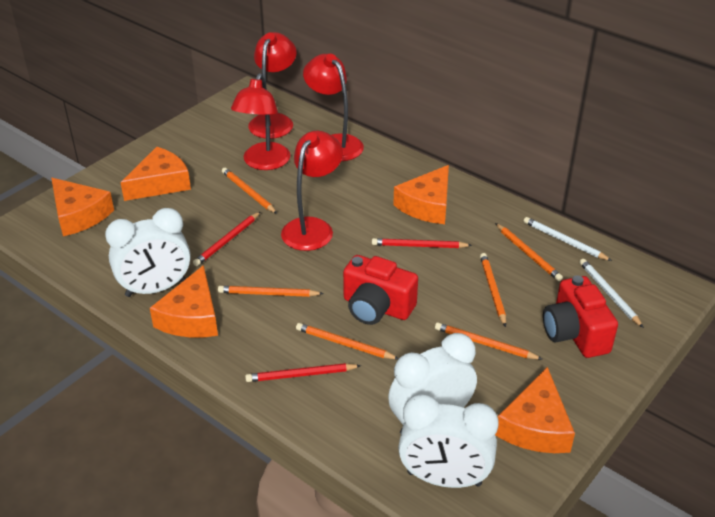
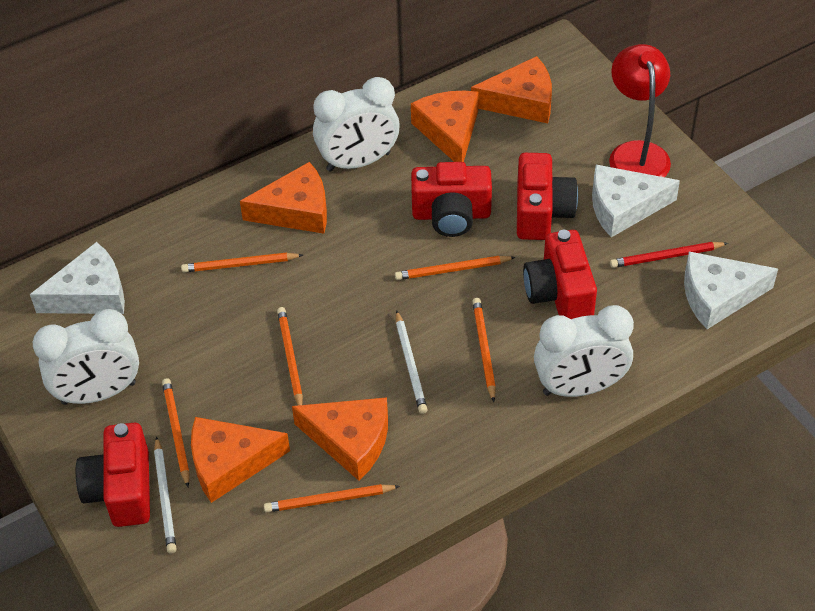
red camera: 2 -> 4
red lamp: 4 -> 1
red pencil: 3 -> 1
white cheese: 0 -> 3

